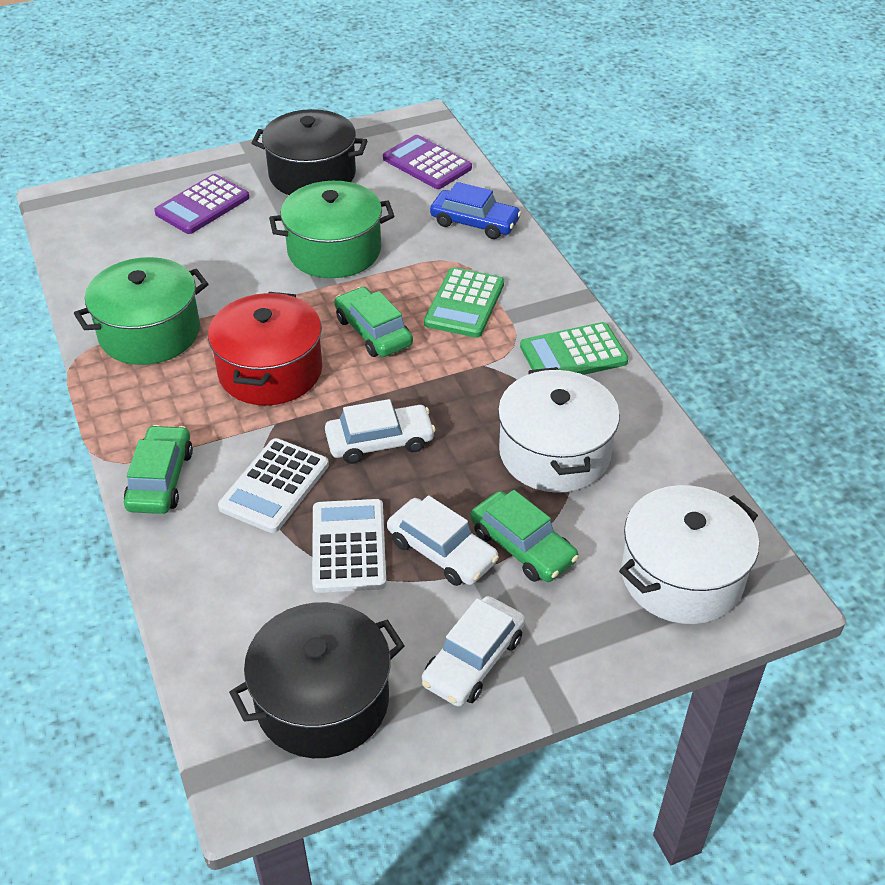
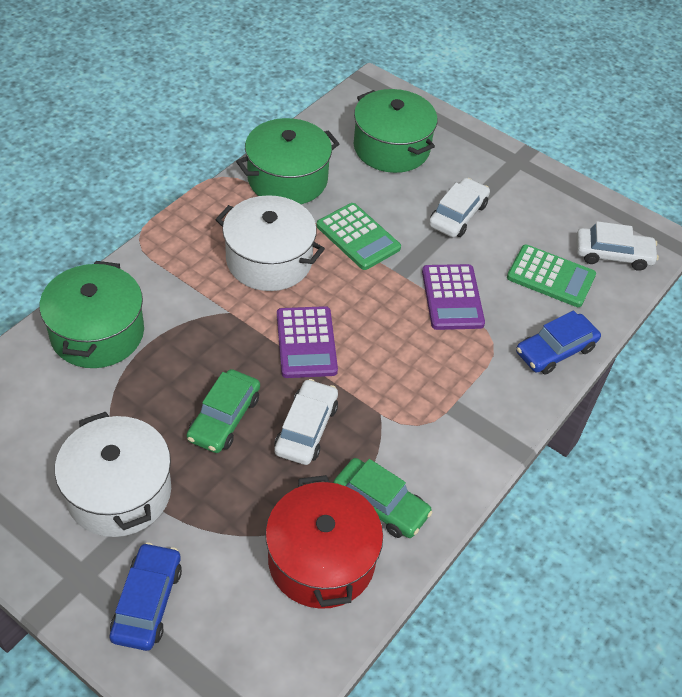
black pot: 2 -> 0
blue car: 1 -> 2
green car: 3 -> 2
green pot: 2 -> 3
white calculator: 2 -> 0

